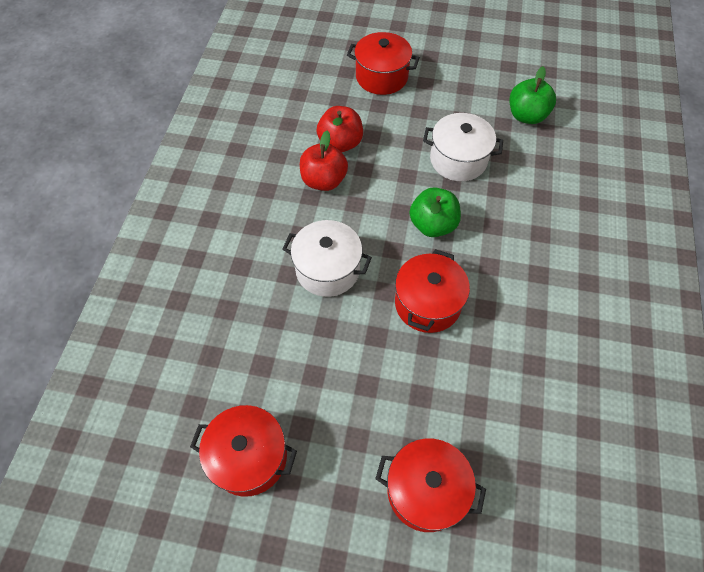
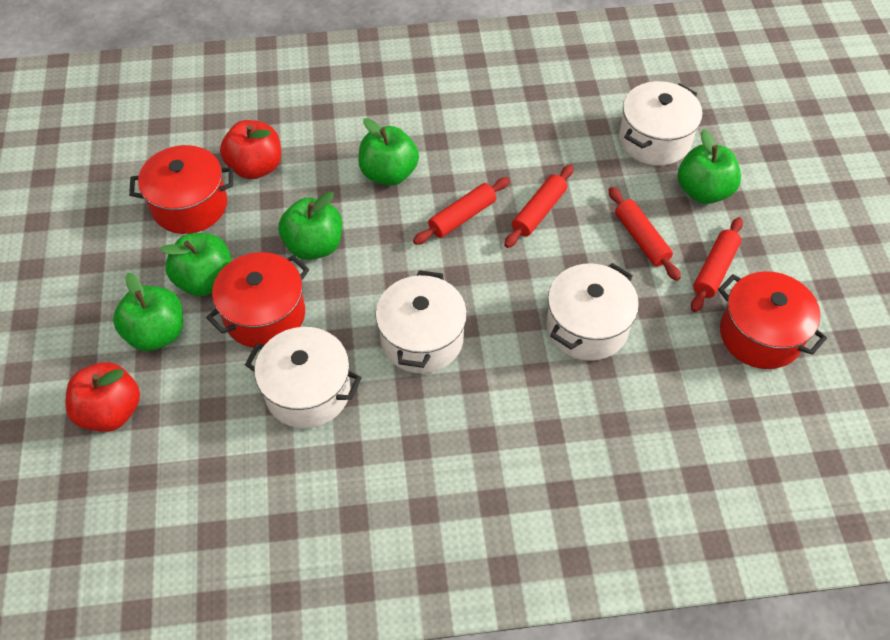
green apple: 2 -> 5
red pot: 4 -> 3
red rolling pin: 0 -> 4
white pot: 2 -> 4

